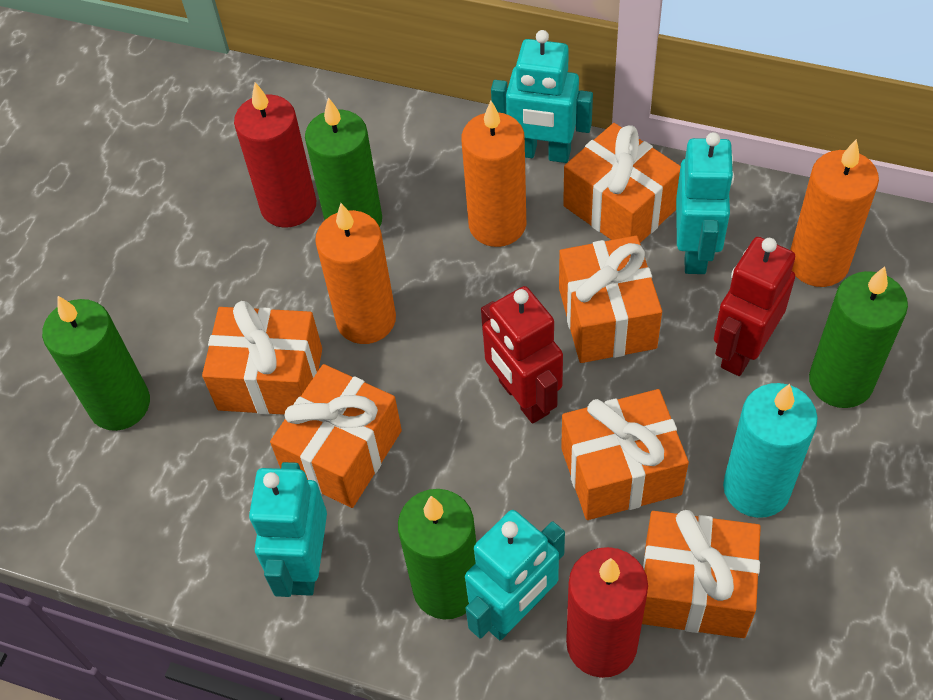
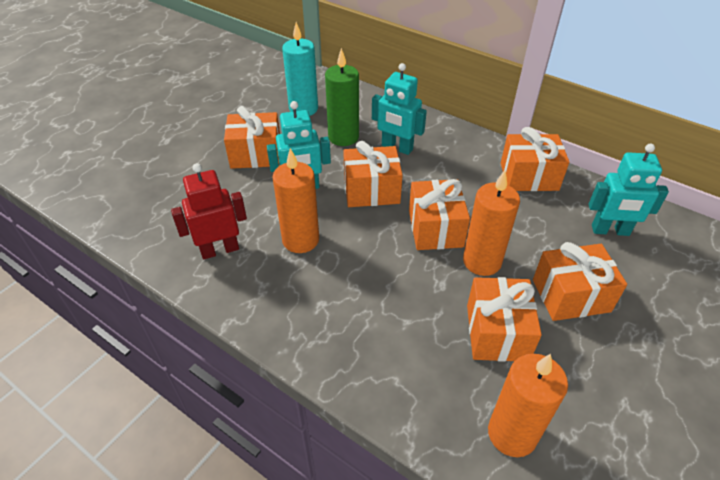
green candle: 4 -> 1
red candle: 2 -> 0
red robot: 2 -> 1
turquoise robot: 4 -> 3

